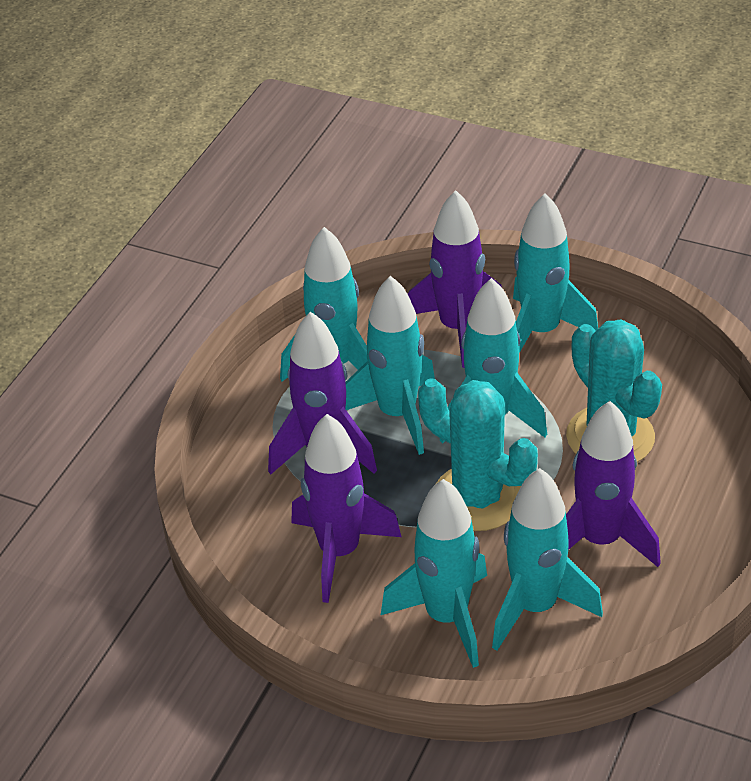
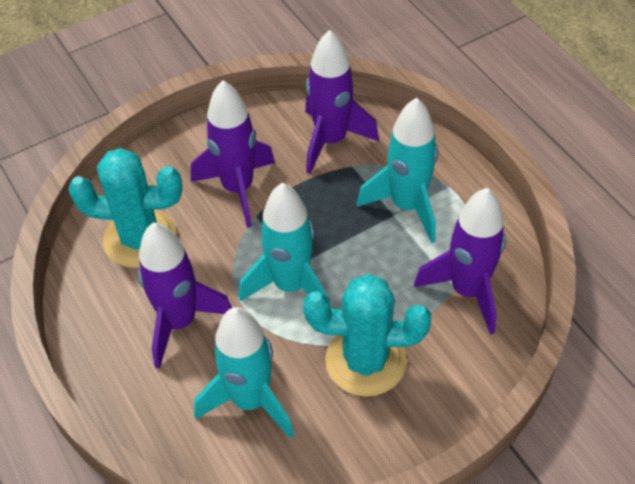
turquoise rocket: 6 -> 3

